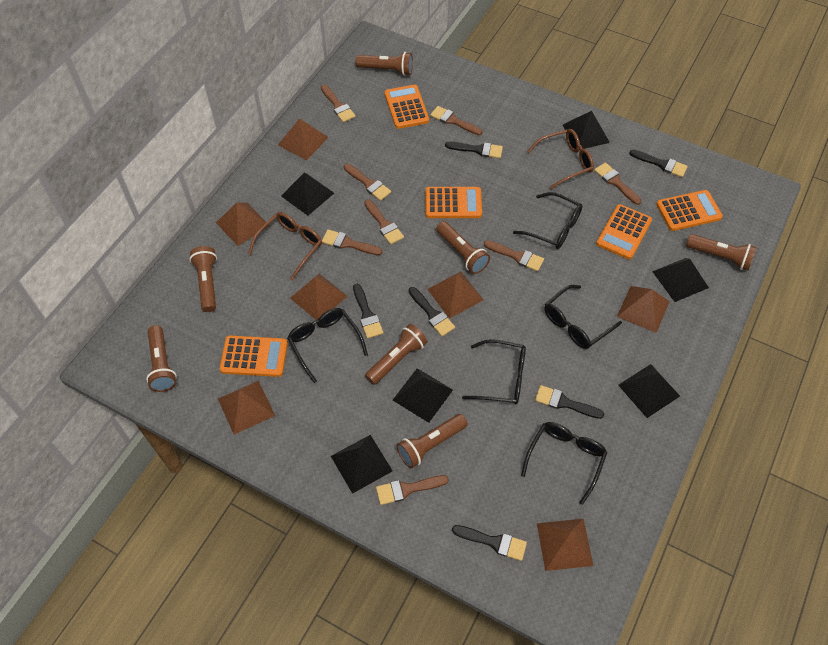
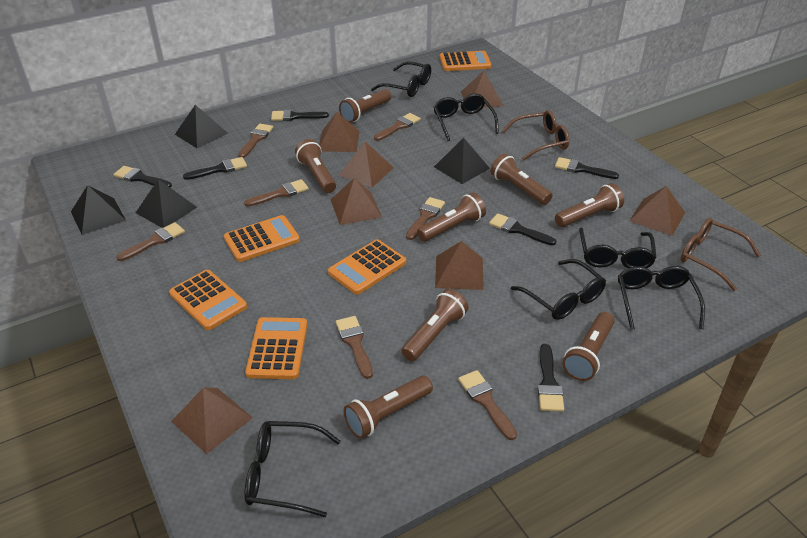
black glasses: 5 -> 6
black pyramid: 6 -> 4
brown brush: 8 -> 7
brown flashlight: 7 -> 8

